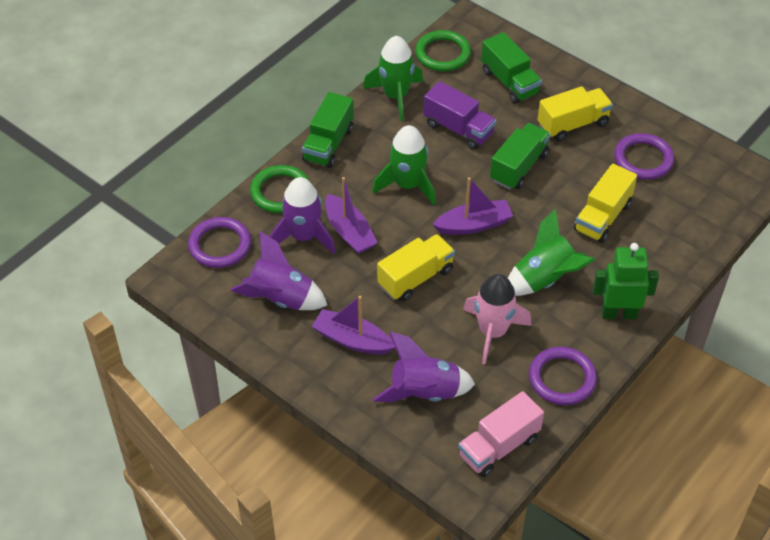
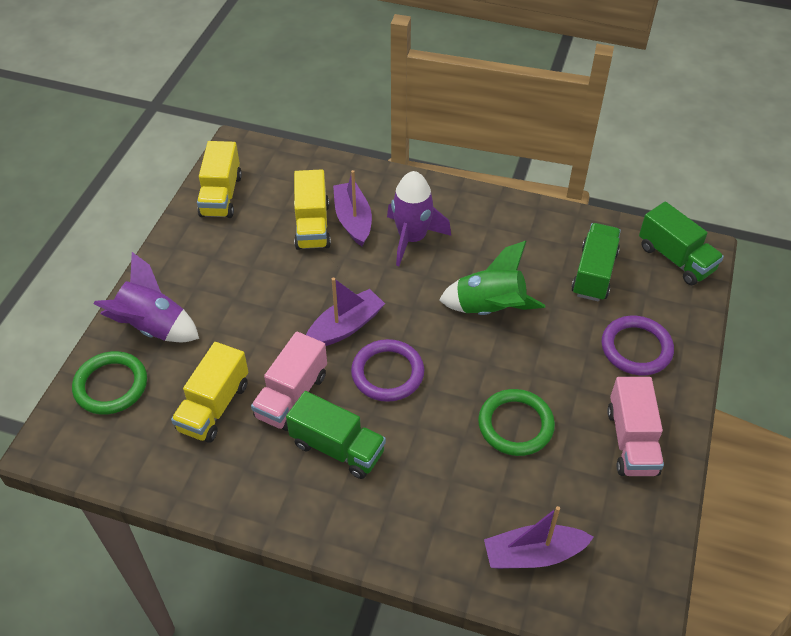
green robot: 1 -> 0
green rocket: 3 -> 1
pink rocket: 1 -> 0
pink truck: 1 -> 2
purple ring: 3 -> 2
purple rocket: 3 -> 2
purple truck: 1 -> 0

